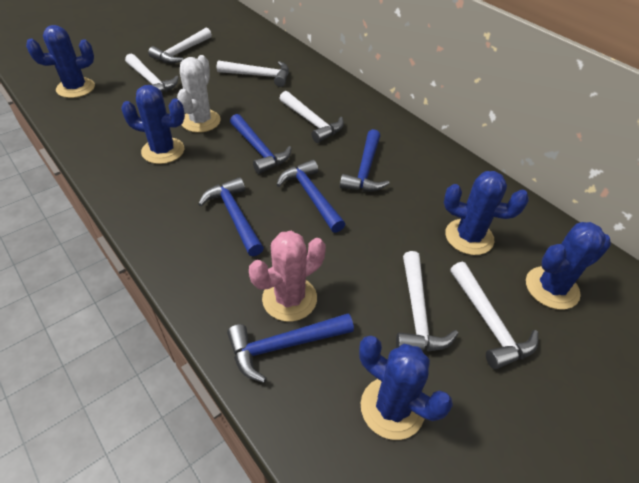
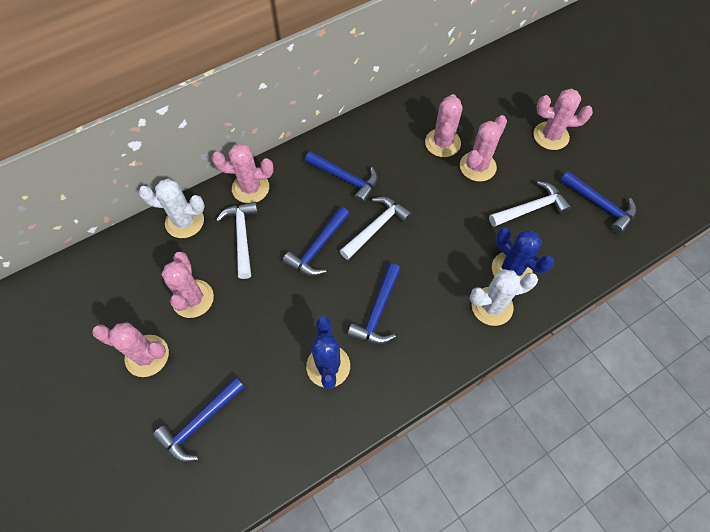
blue cactus: 5 -> 2
pink cactus: 1 -> 6
white cactus: 1 -> 2
white hammer: 6 -> 3

